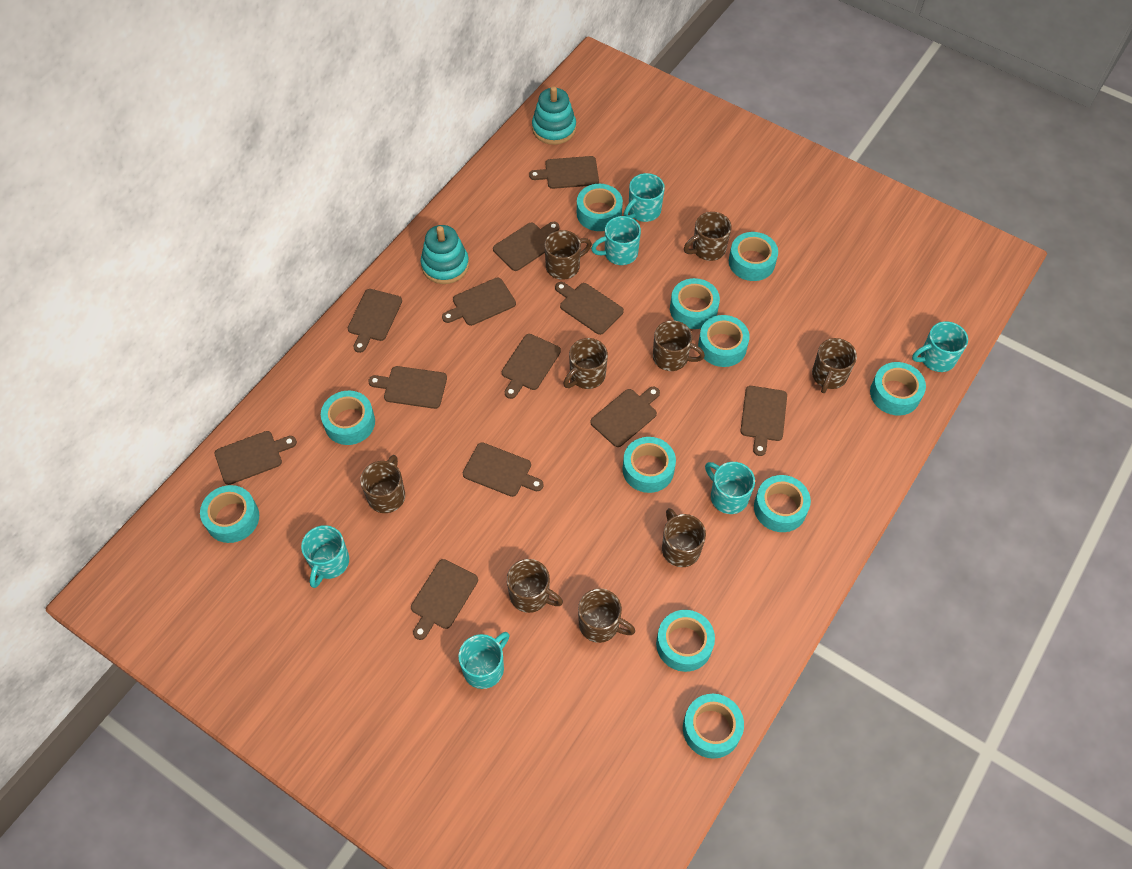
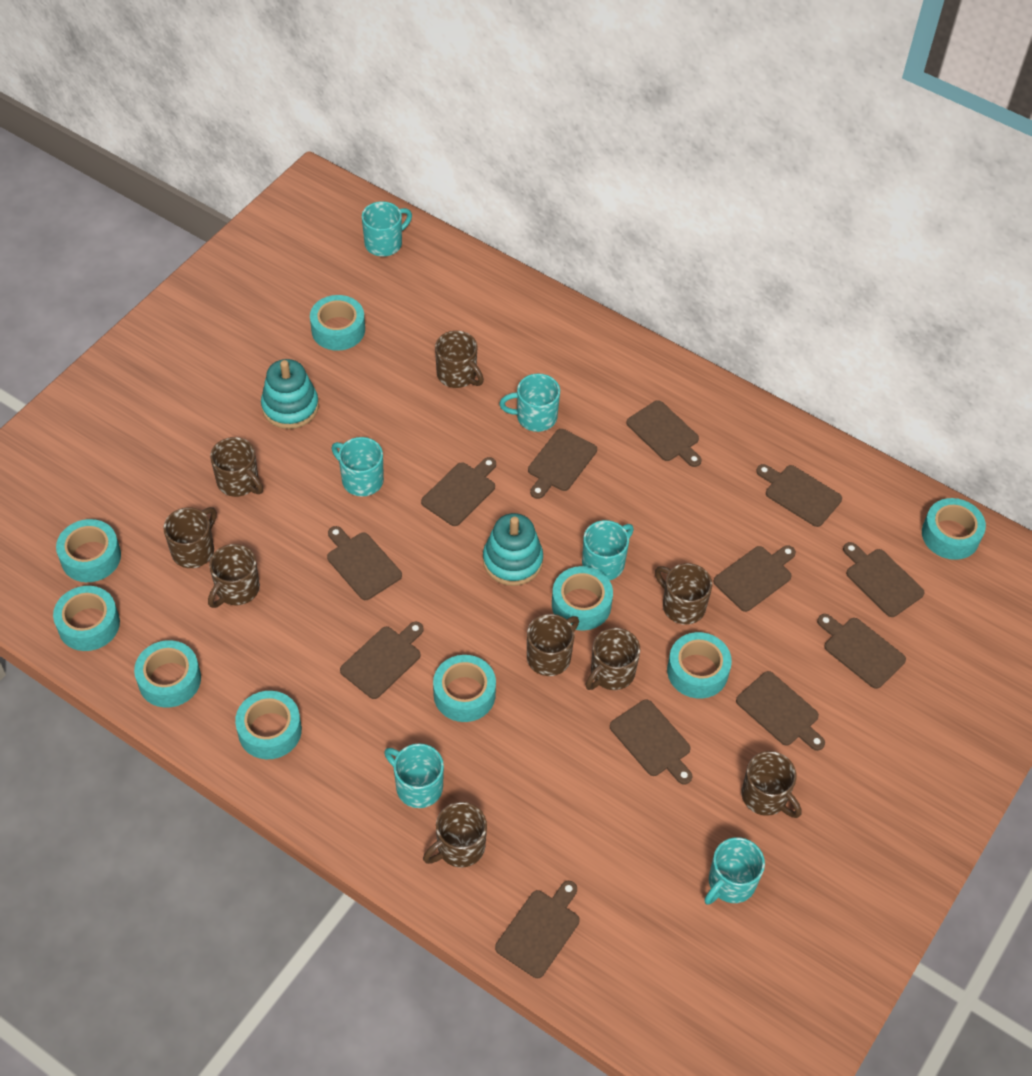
turquoise tape: 11 -> 9

